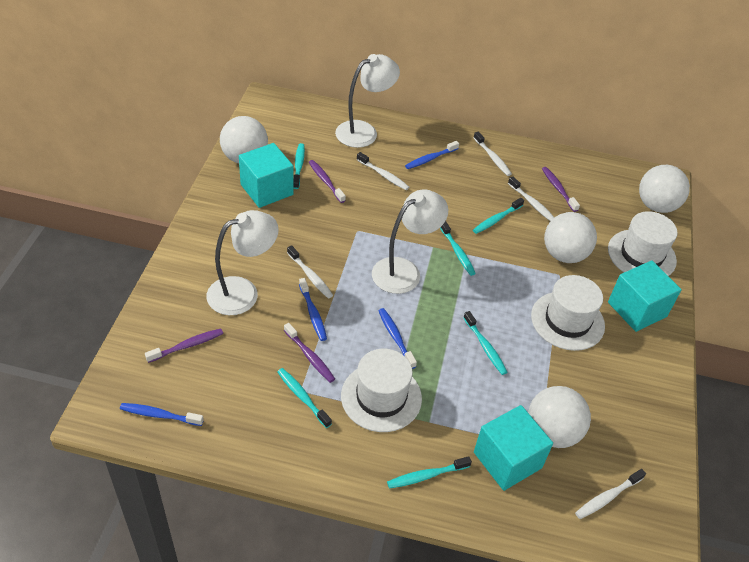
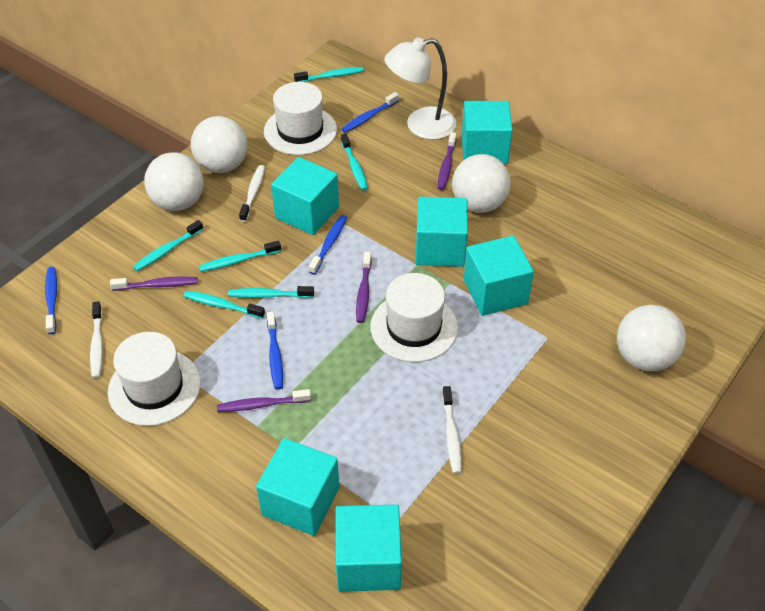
turquoise cube: 3 -> 6
white lamp: 3 -> 1
white toothbrush: 5 -> 3

